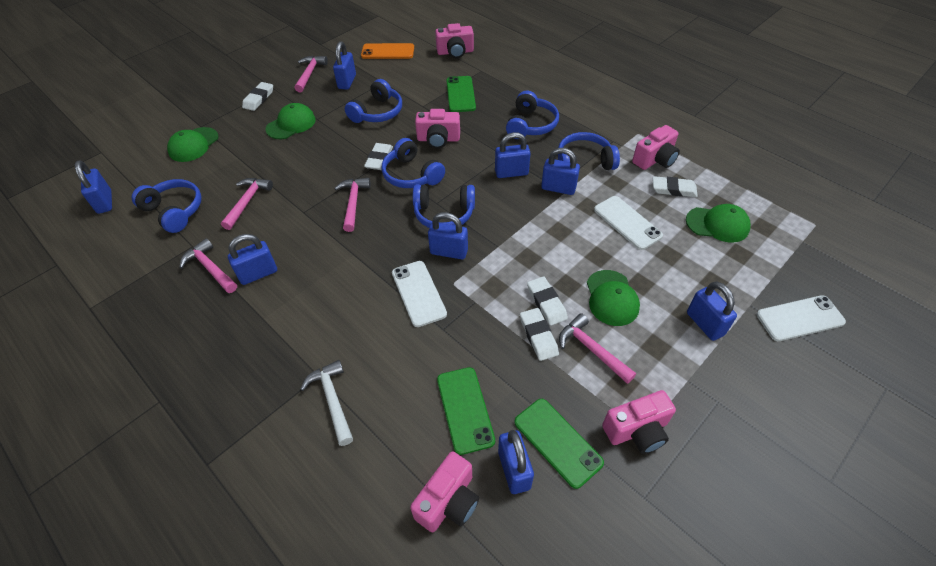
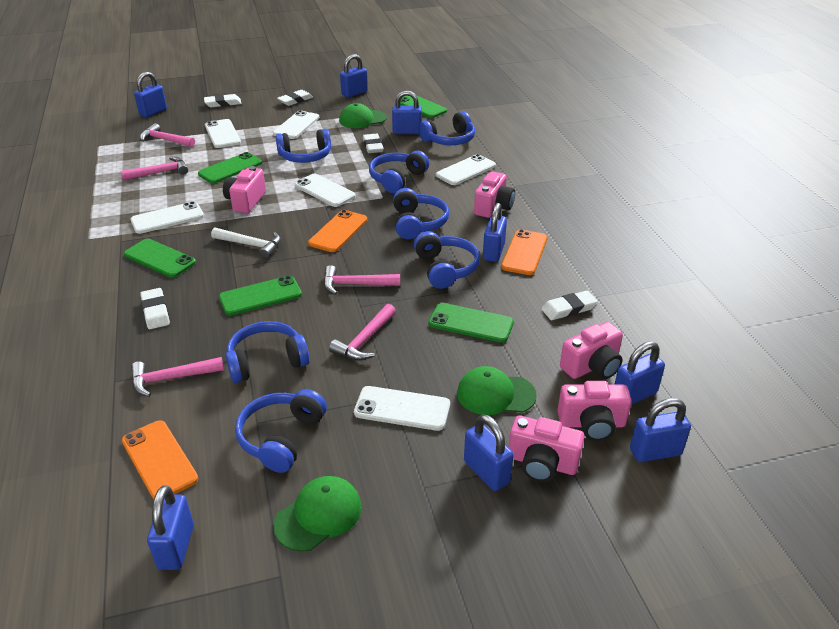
blue headphones: 6 -> 7
green cap: 4 -> 3
green phone: 3 -> 5
orange phone: 1 -> 3
white phone: 3 -> 6

